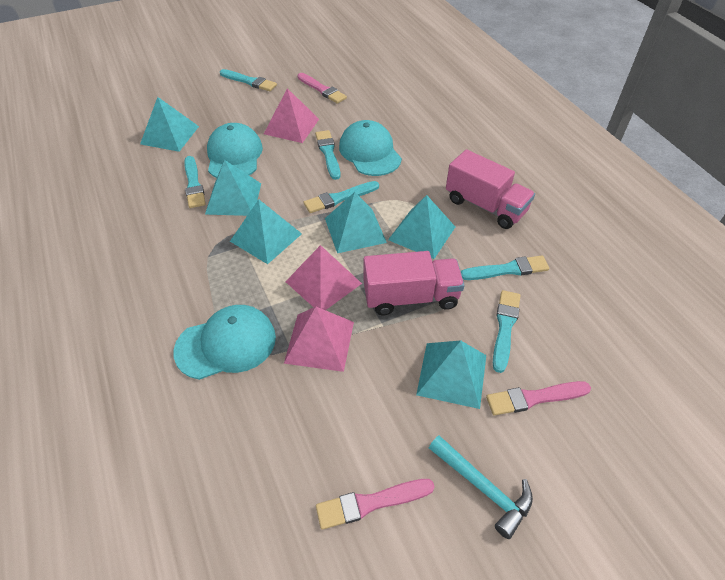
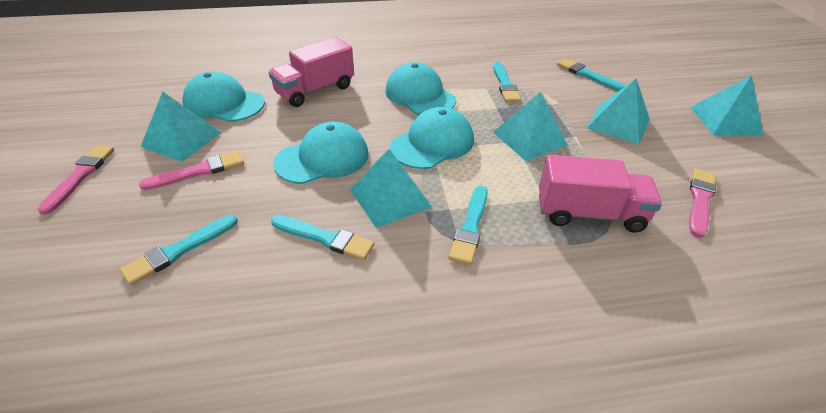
pink pyramid: 3 -> 0
turquoise brush: 6 -> 5
turquoise cap: 3 -> 4
turquoise hammer: 1 -> 0
turquoise pyramid: 6 -> 5

